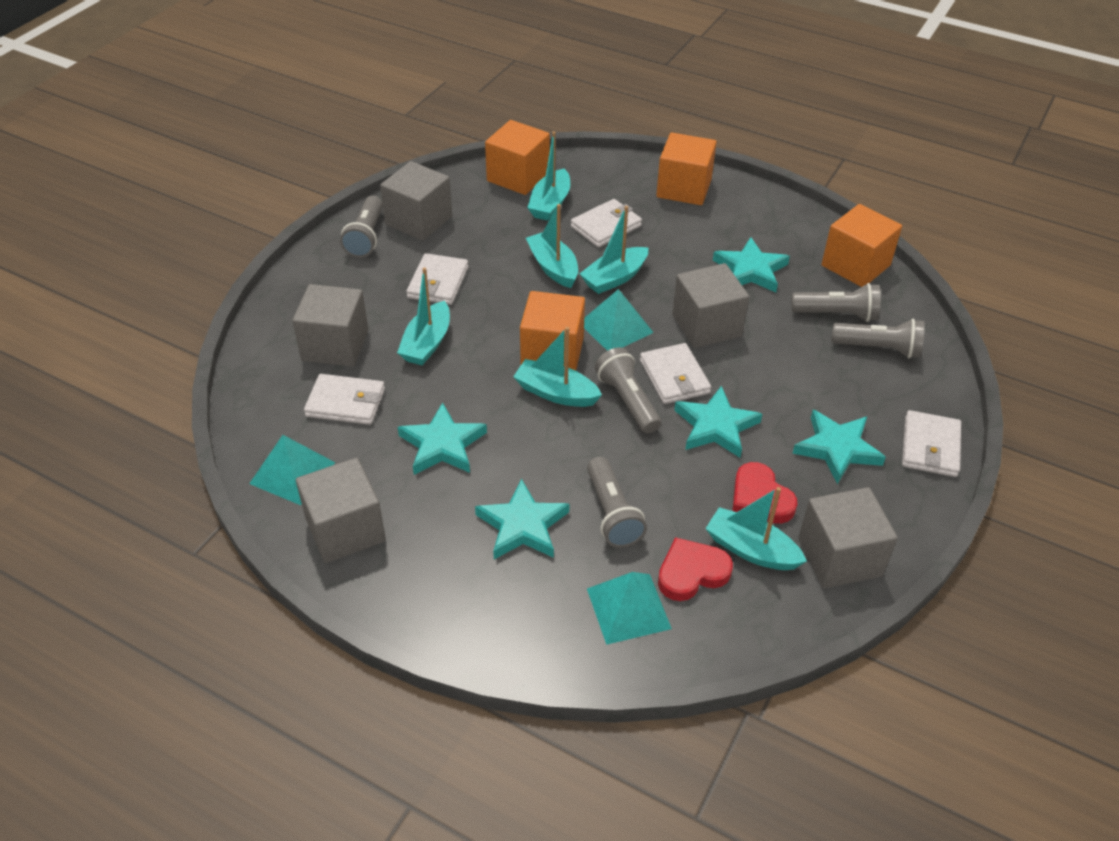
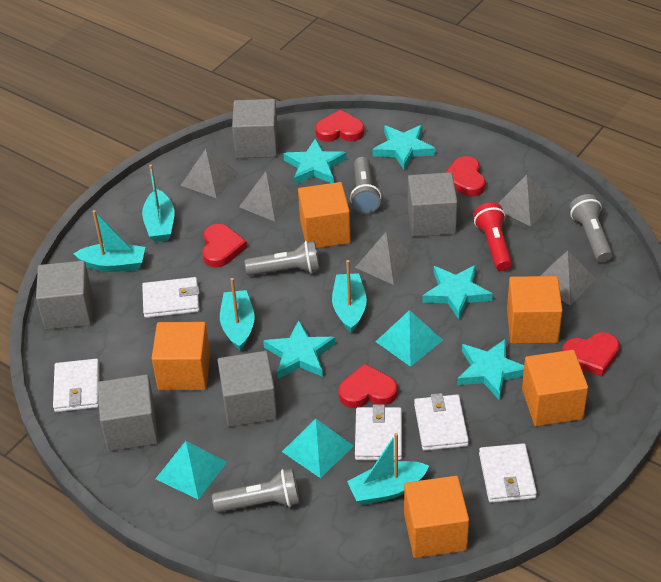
grey flashlight: 5 -> 4
grey pyramid: 0 -> 5
orange cube: 4 -> 5
red flashlight: 0 -> 1
red heart: 2 -> 5
turquoise boat: 6 -> 5

